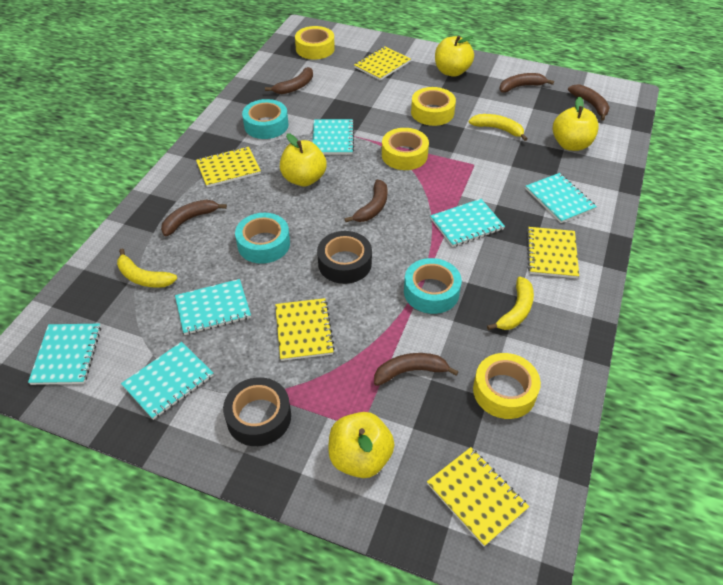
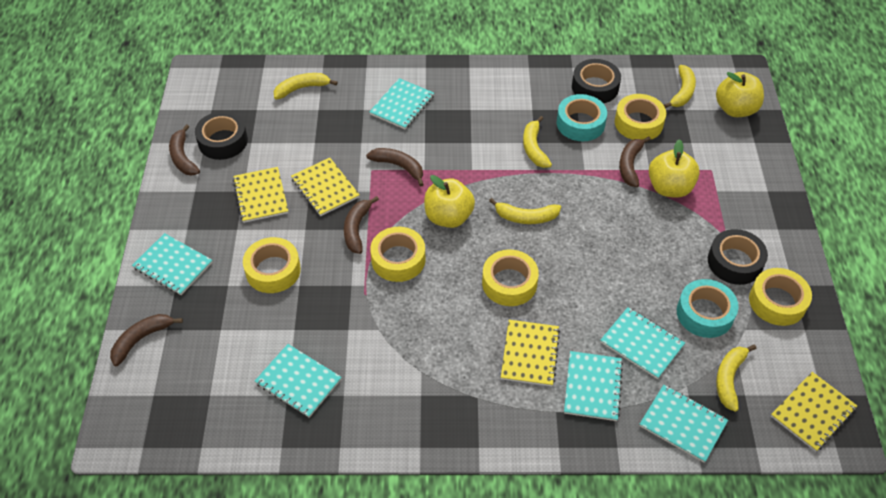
black tape: 2 -> 3
brown banana: 6 -> 5
turquoise tape: 3 -> 2
yellow apple: 4 -> 3
yellow banana: 3 -> 5
yellow notebook: 5 -> 4
yellow tape: 4 -> 5

